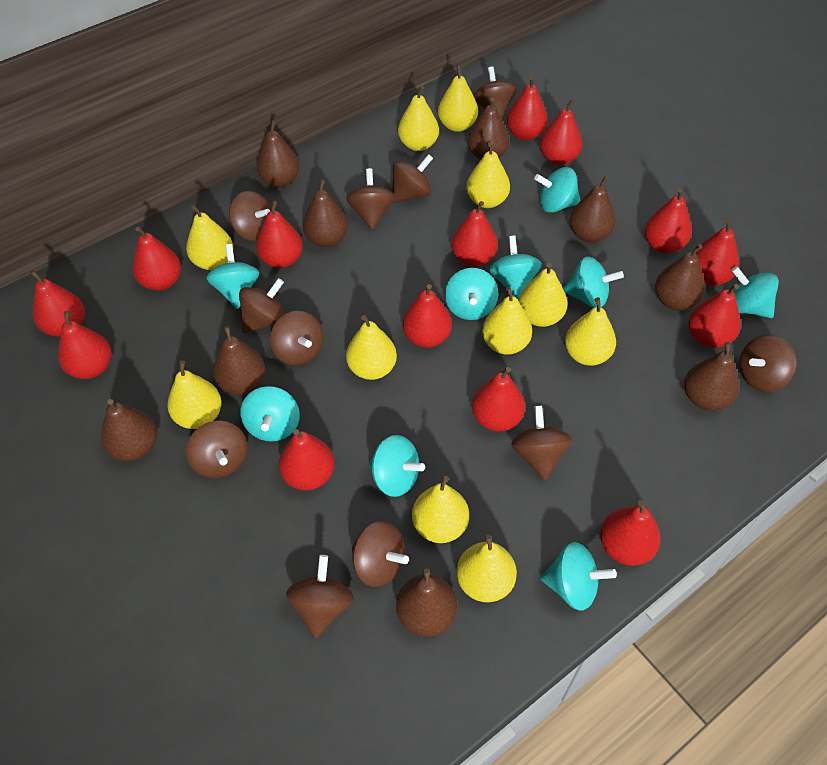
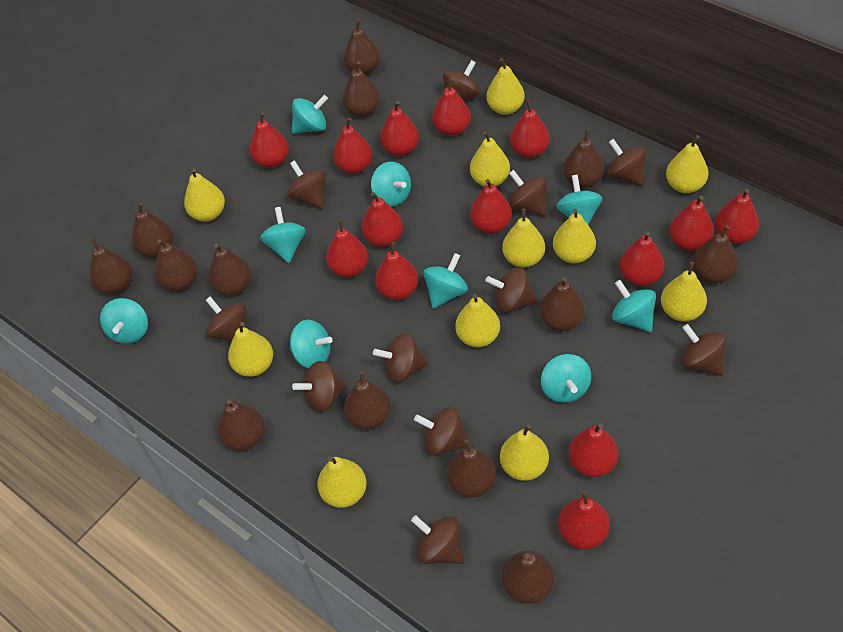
brown pear: 9 -> 13

